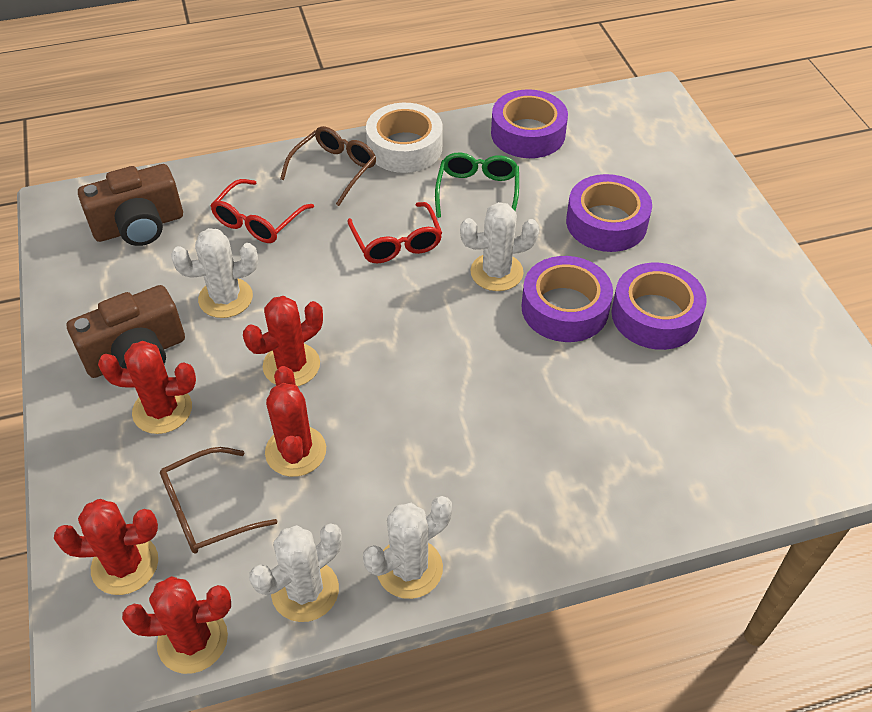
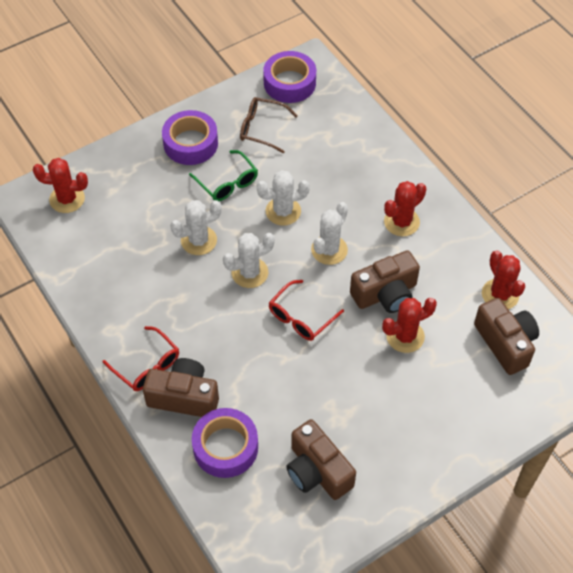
brown camera: 2 -> 4
brown glasses: 2 -> 1
purple tape: 4 -> 3
red cactus: 5 -> 4
white tape: 1 -> 0

